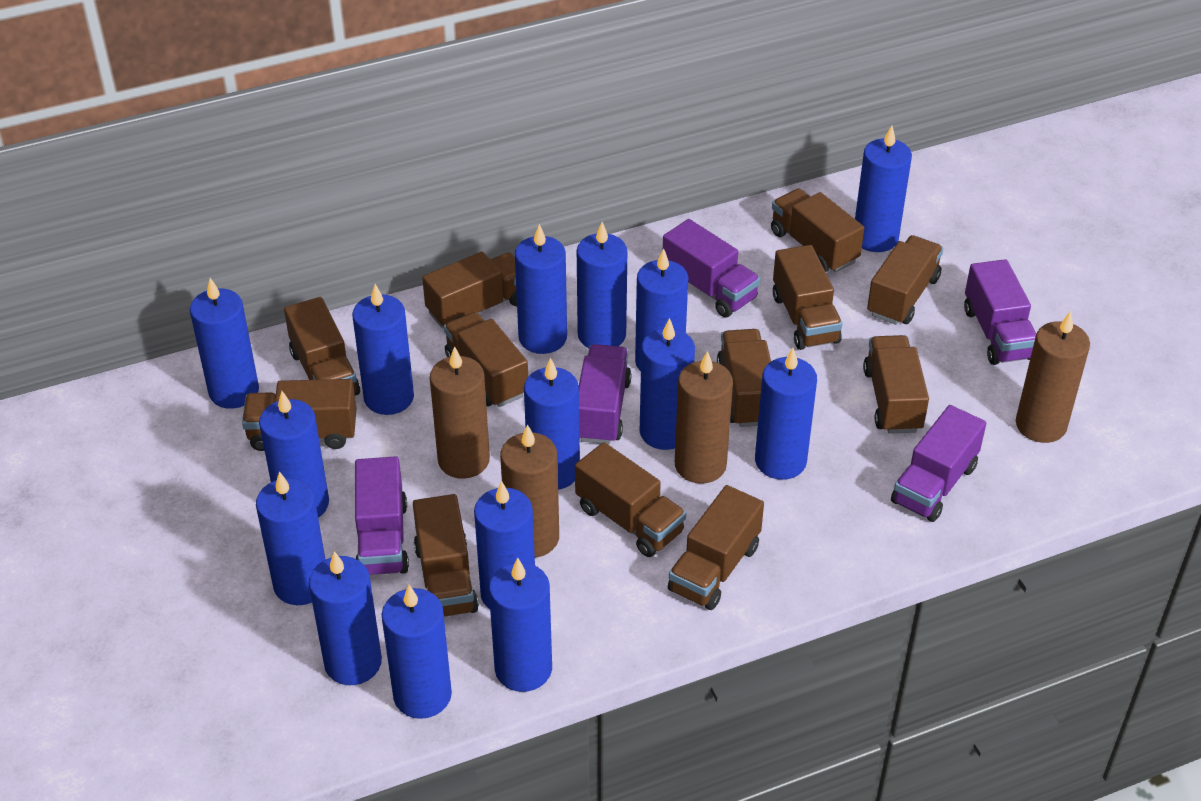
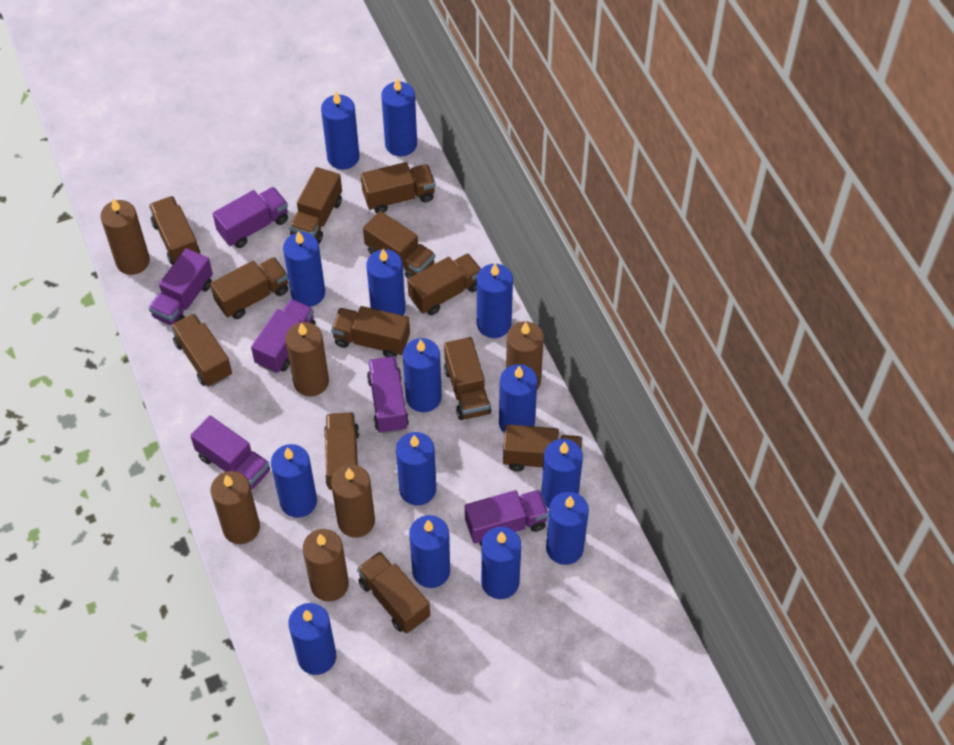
blue candle: 15 -> 14
brown candle: 4 -> 6
purple truck: 5 -> 6

